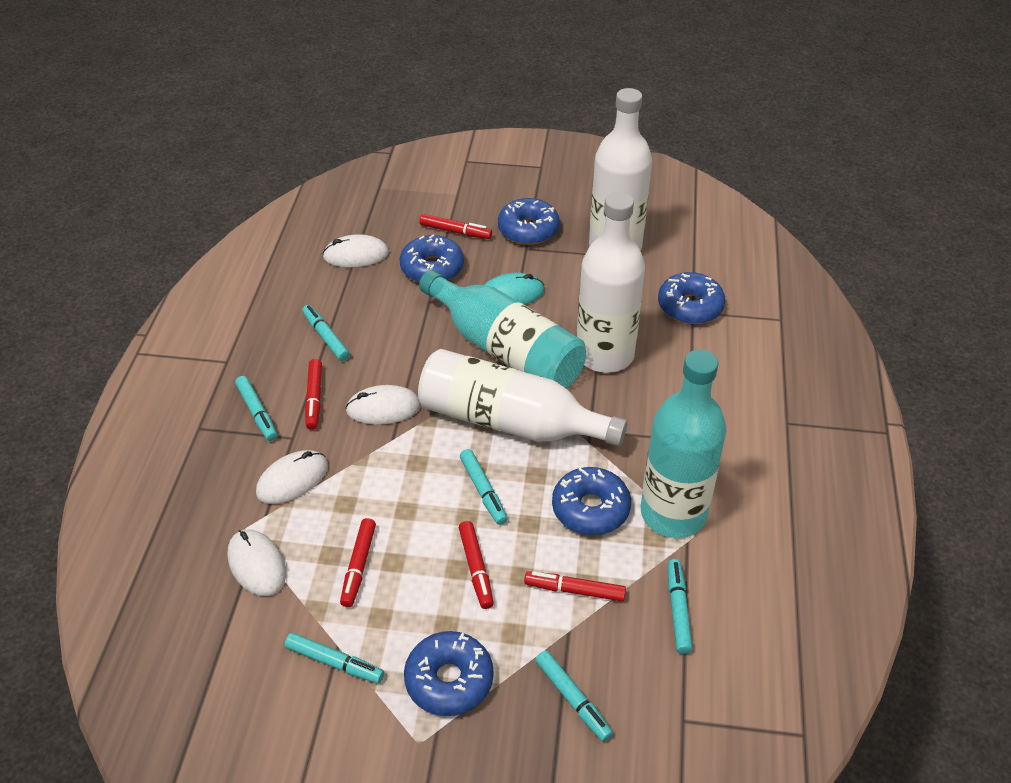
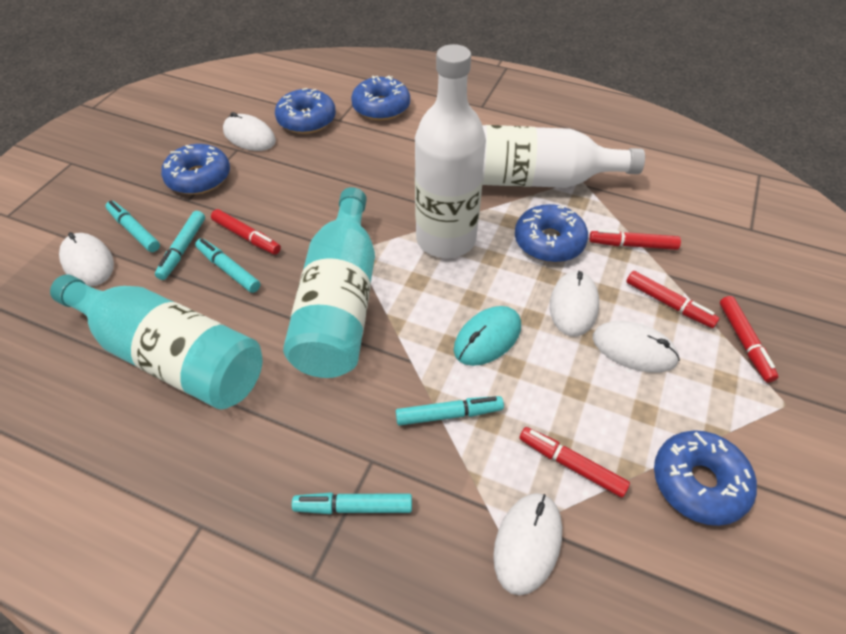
turquoise marker: 6 -> 5
white bottle: 3 -> 2
white mouse: 4 -> 5

